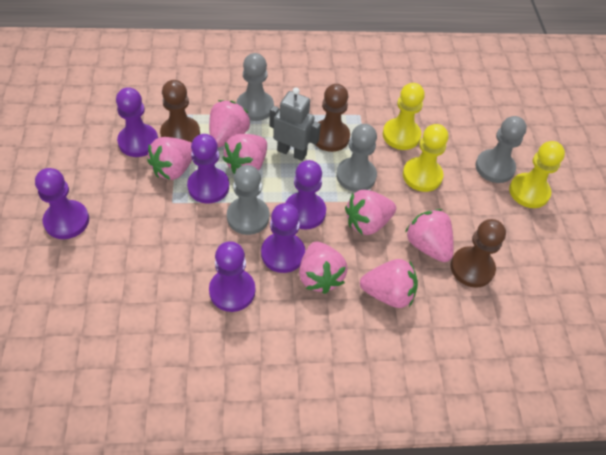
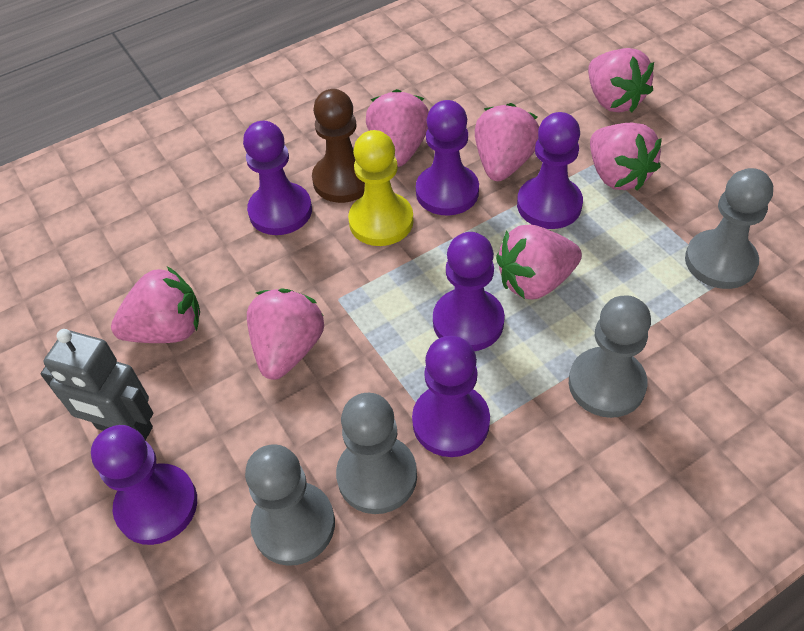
brown pawn: 3 -> 1
yellow pawn: 3 -> 1

